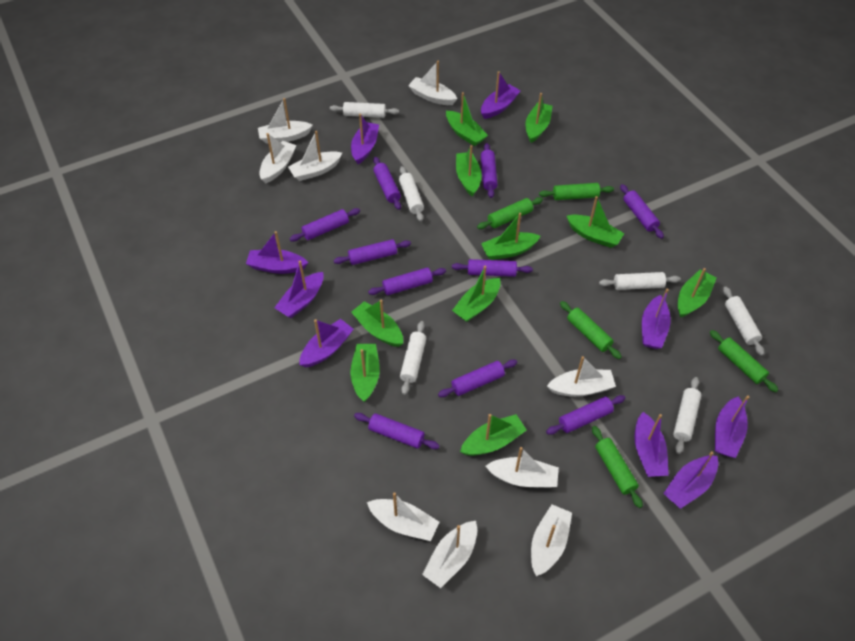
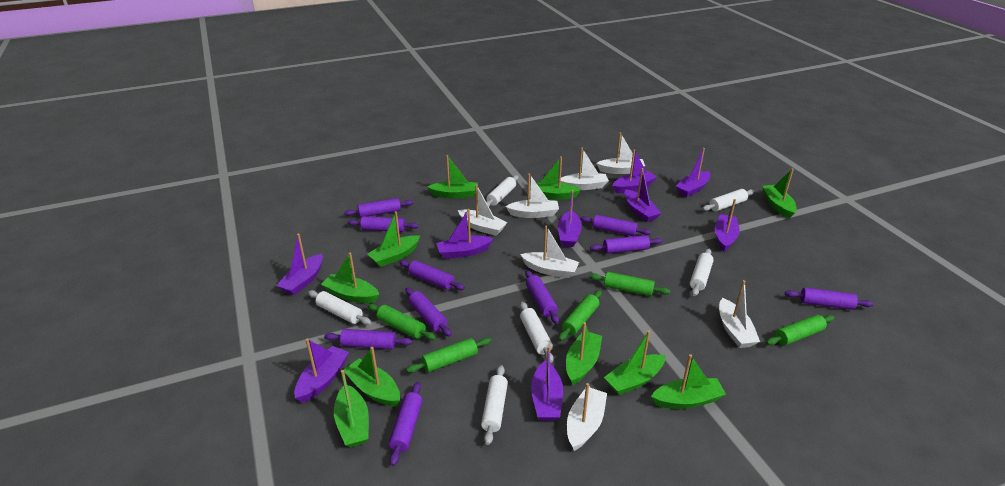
white boat: 9 -> 7

